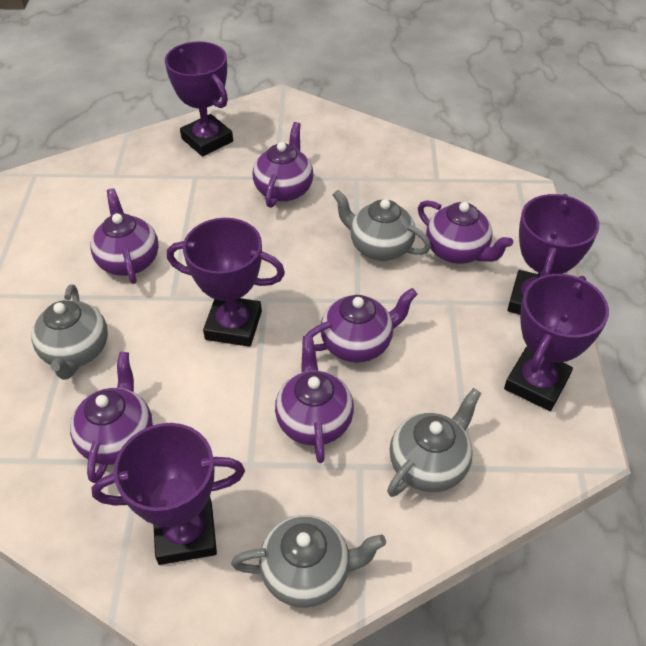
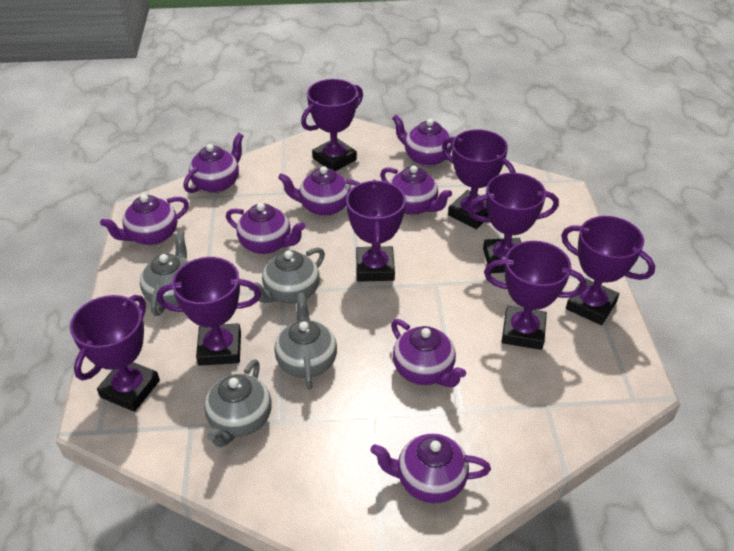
purple teapot: 6 -> 8
purple trophy: 5 -> 8

